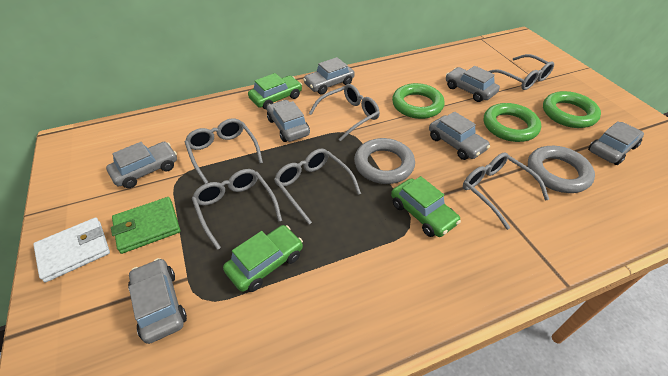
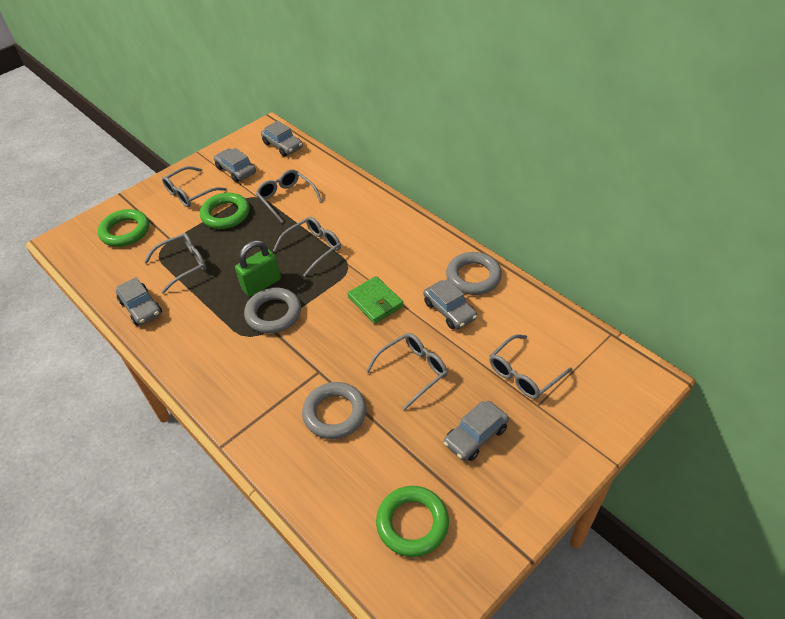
green car: 3 -> 0
green padlock: 0 -> 1
grey car: 7 -> 5
grey ring: 2 -> 3
white wallet: 1 -> 0

